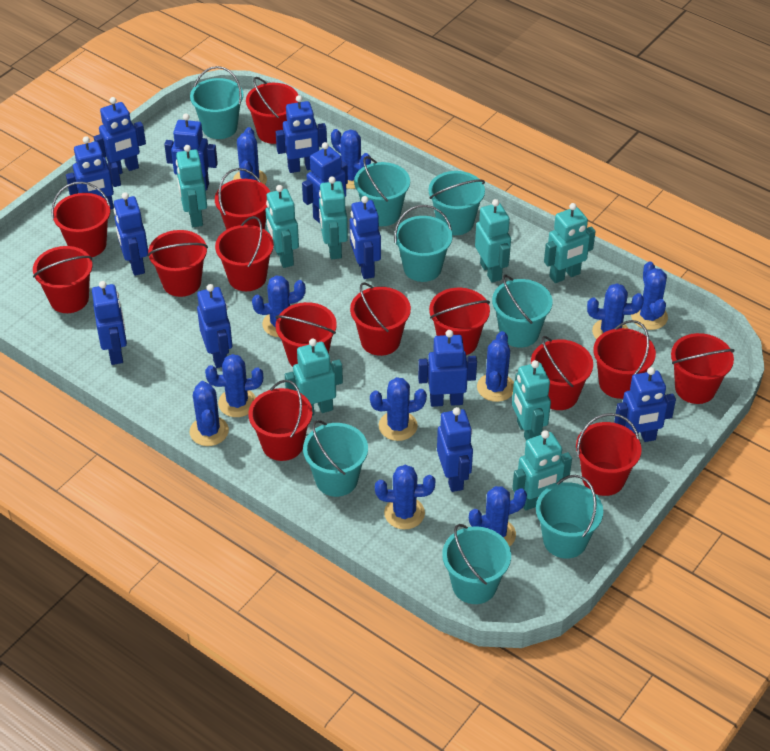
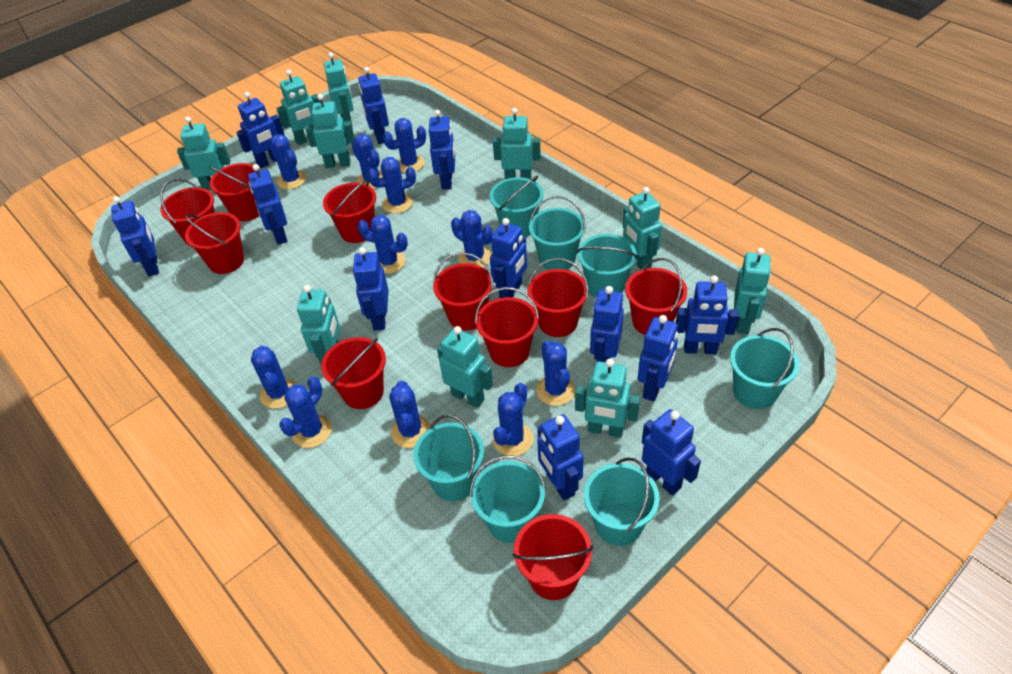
red bucket: 14 -> 10
turquoise bucket: 8 -> 7
turquoise robot: 8 -> 10

